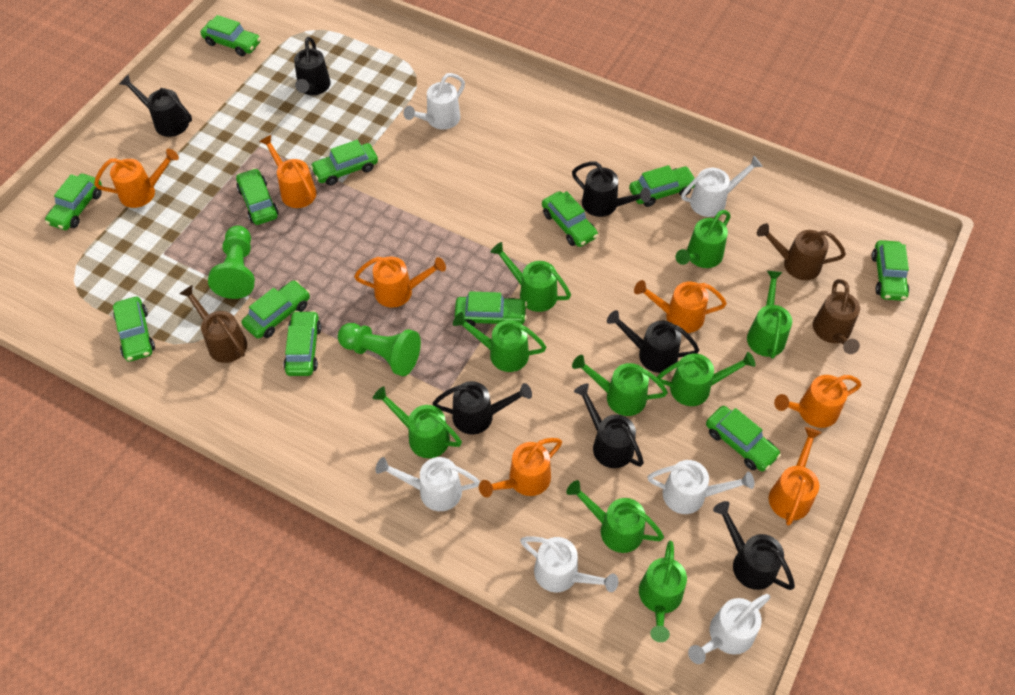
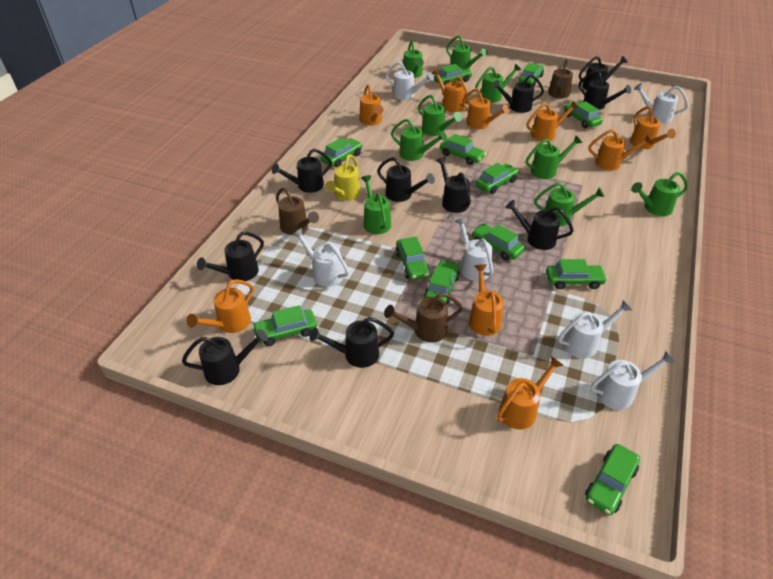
black watering can: 7 -> 10
green pawn: 2 -> 0
orange watering can: 7 -> 9
yellow watering can: 0 -> 1

